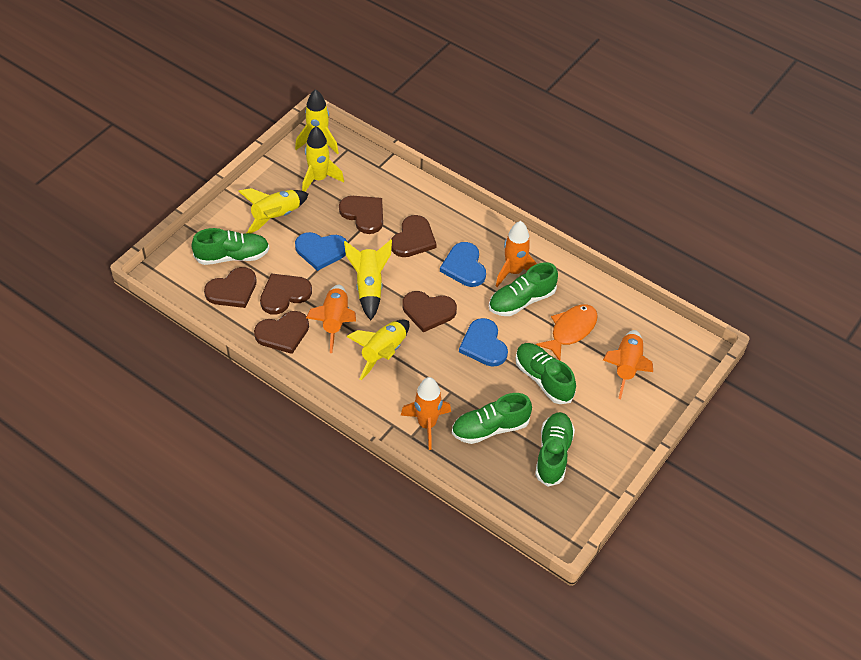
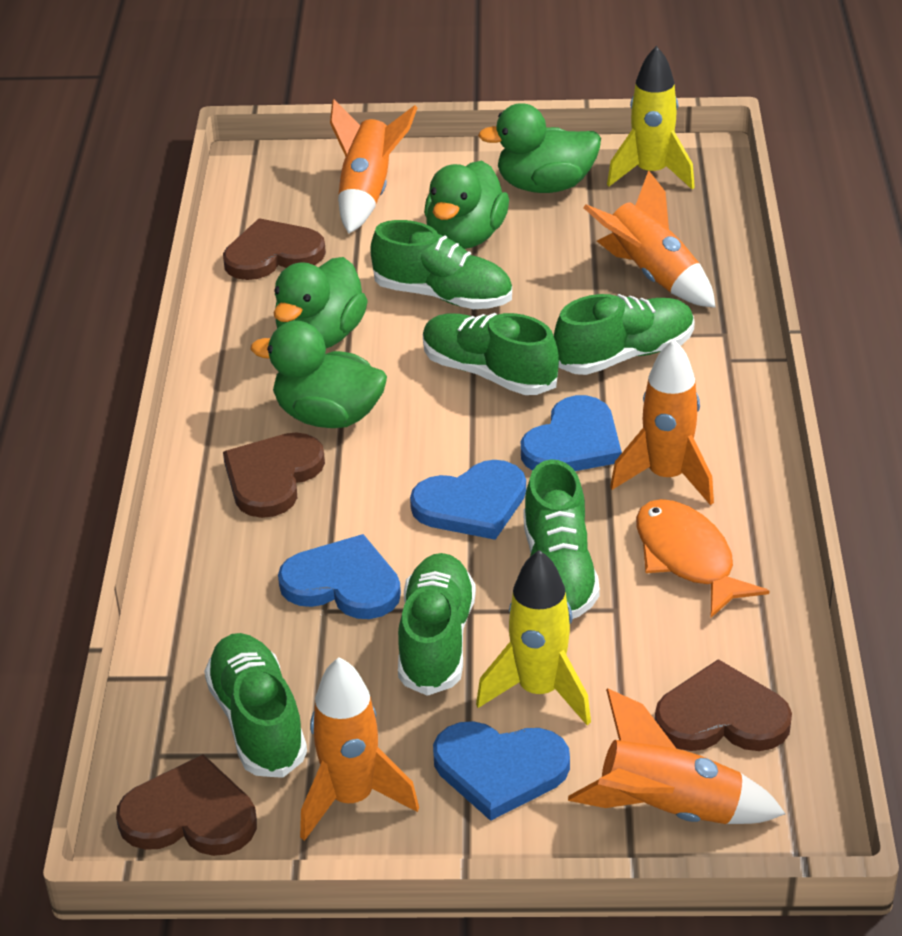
blue heart: 3 -> 4
brown heart: 6 -> 4
green duck: 0 -> 4
green shoe: 5 -> 6
orange rocket: 4 -> 5
yellow rocket: 5 -> 2

